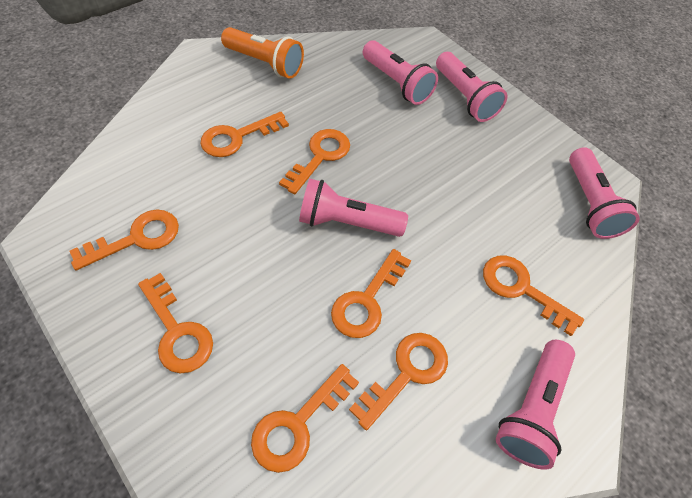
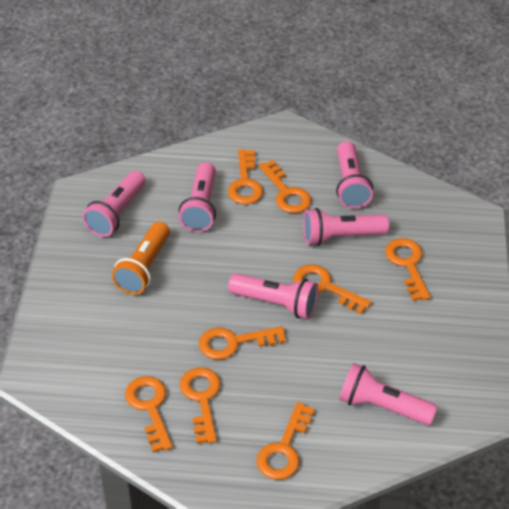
pink flashlight: 5 -> 6

